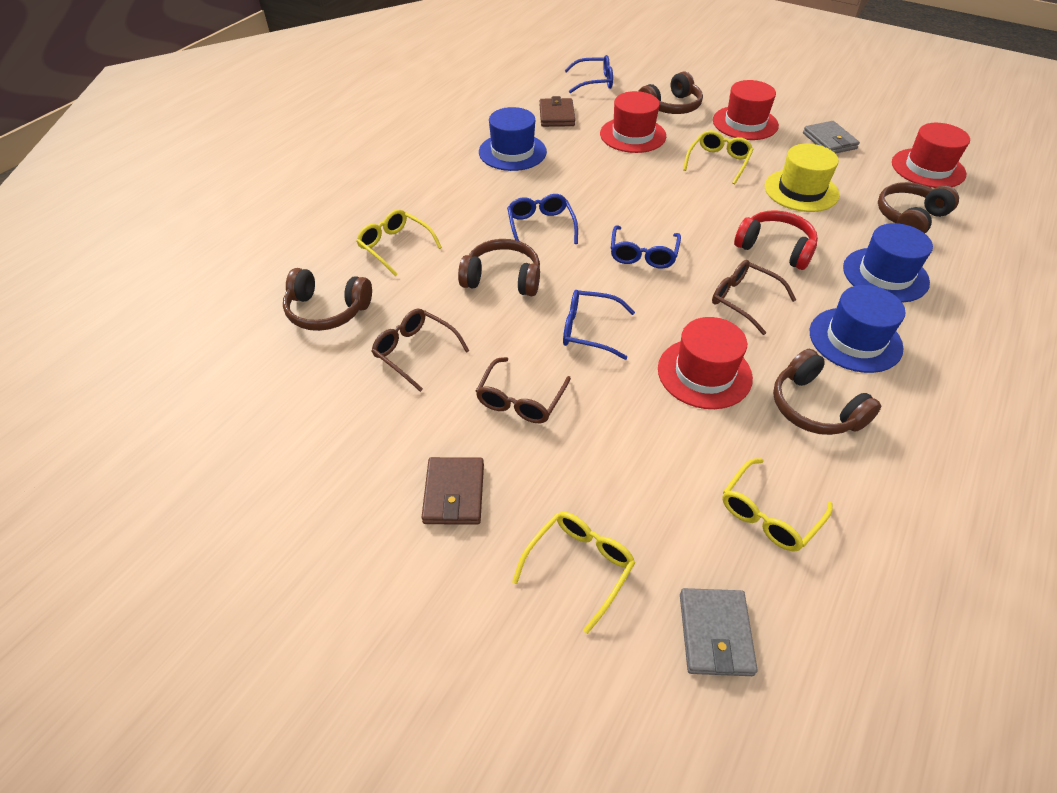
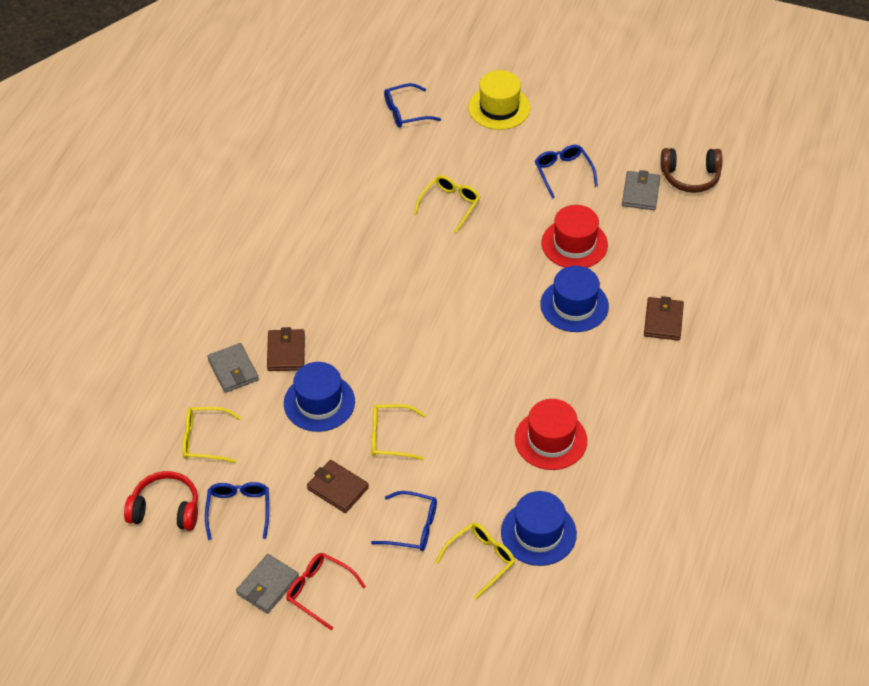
brown glasses: 3 -> 0
brown headphones: 5 -> 1
brown wallet: 2 -> 3
grey wallet: 2 -> 3
red glasses: 0 -> 1
red hat: 4 -> 2

